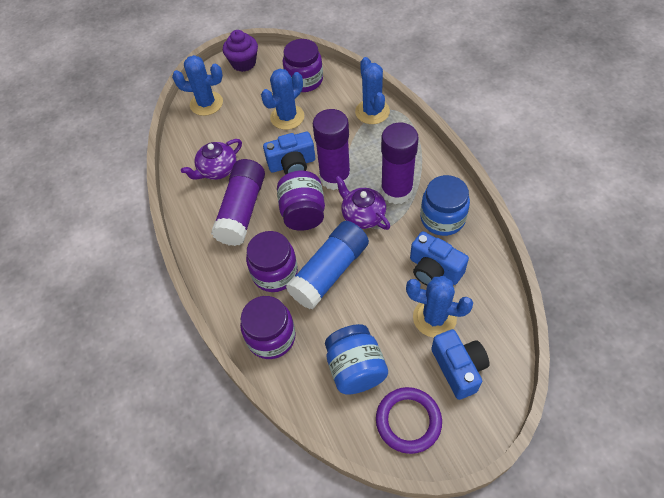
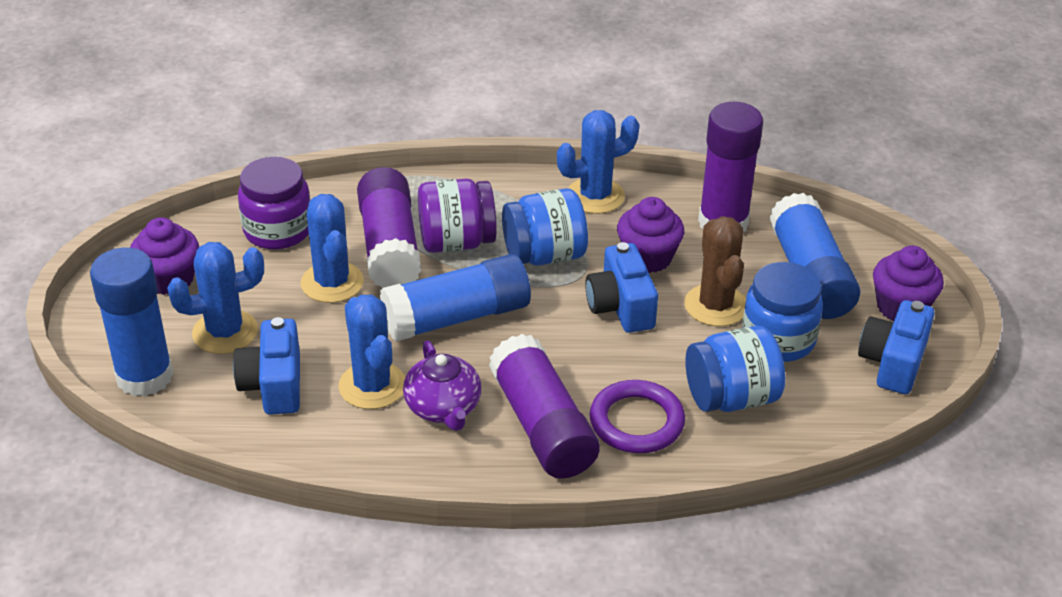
blue glue stick: 1 -> 3
blue jar: 2 -> 3
brown cactus: 0 -> 1
purple cupcake: 1 -> 3
purple jar: 4 -> 2
purple teapot: 2 -> 1

